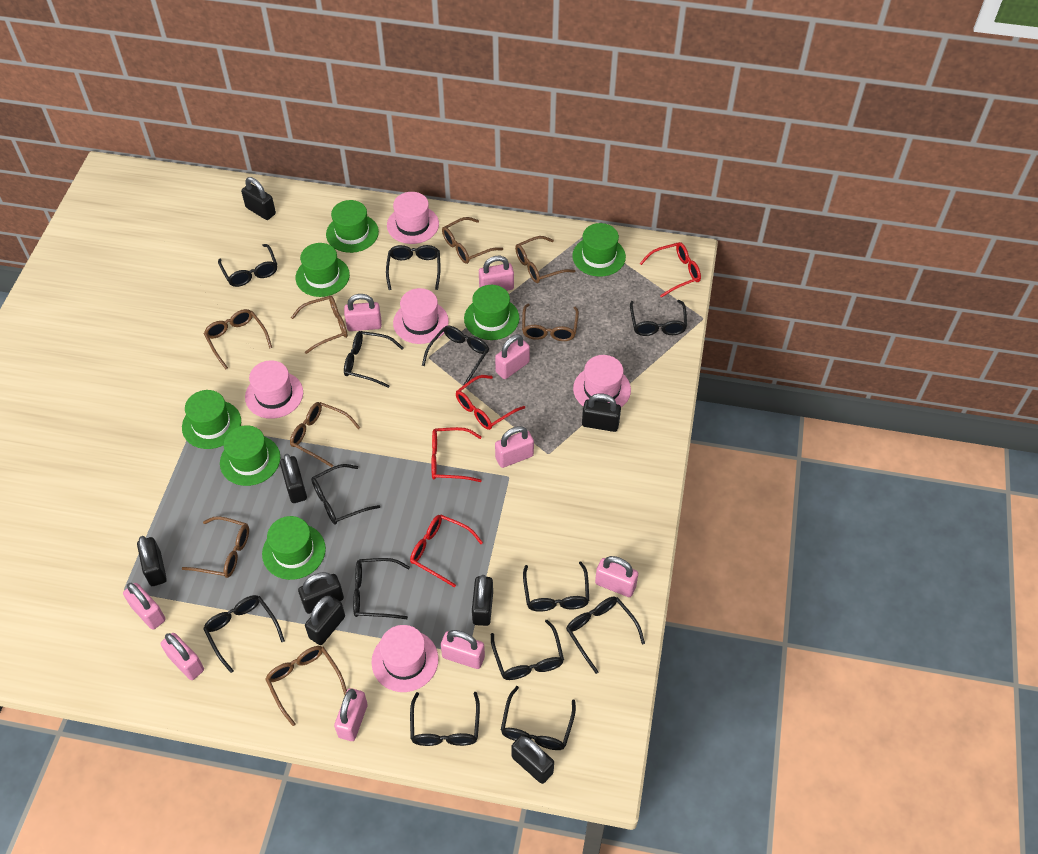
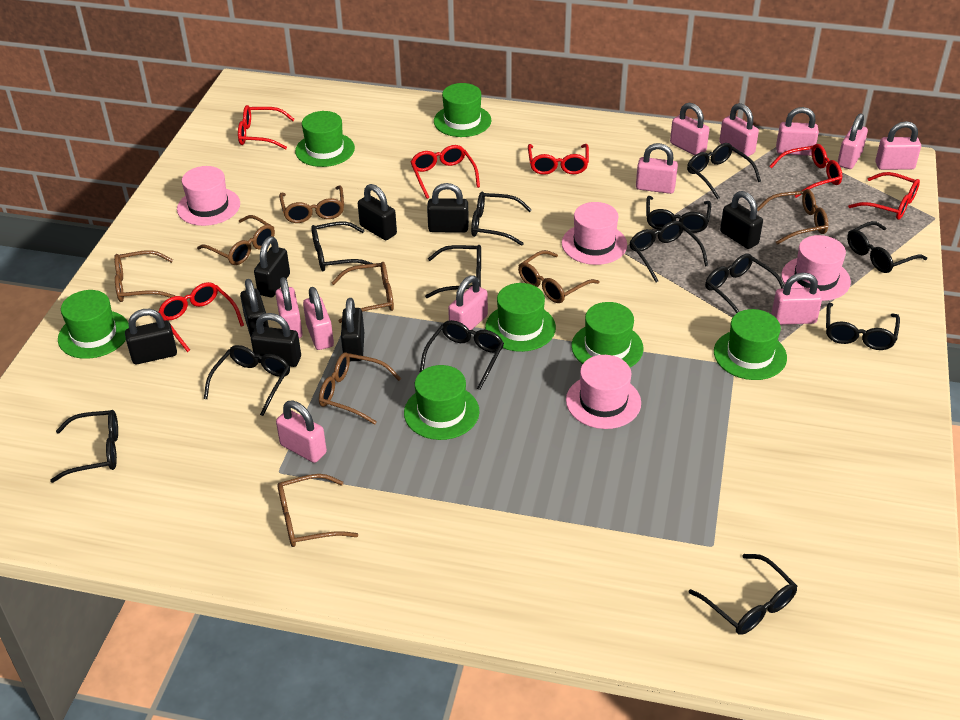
pink hat: 5 -> 4
pink padlock: 9 -> 11
red glasses: 4 -> 6

